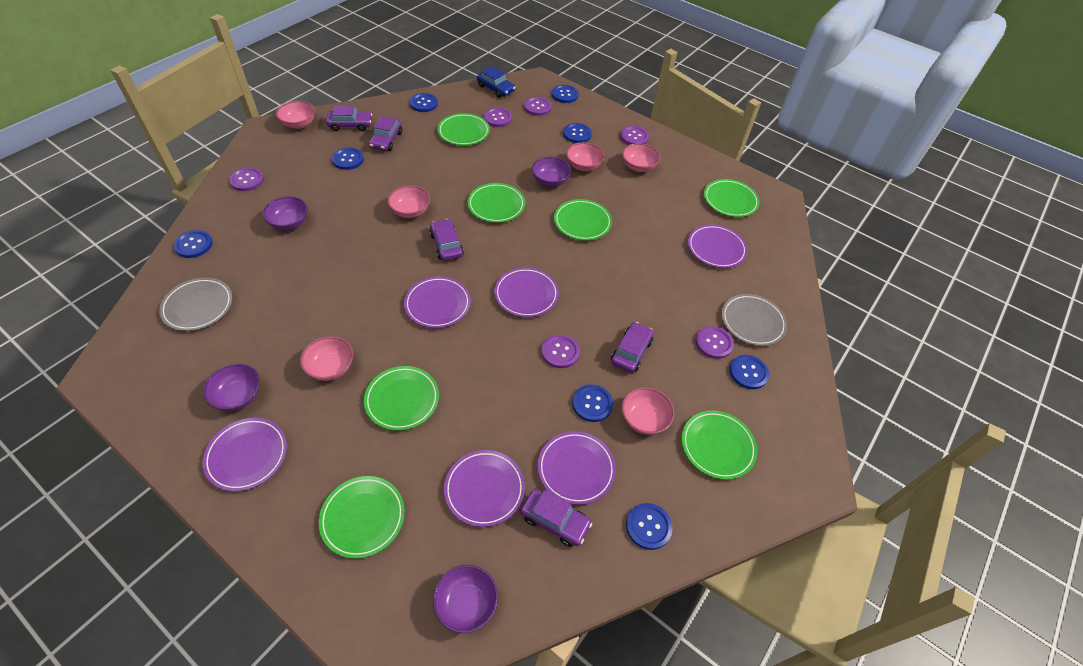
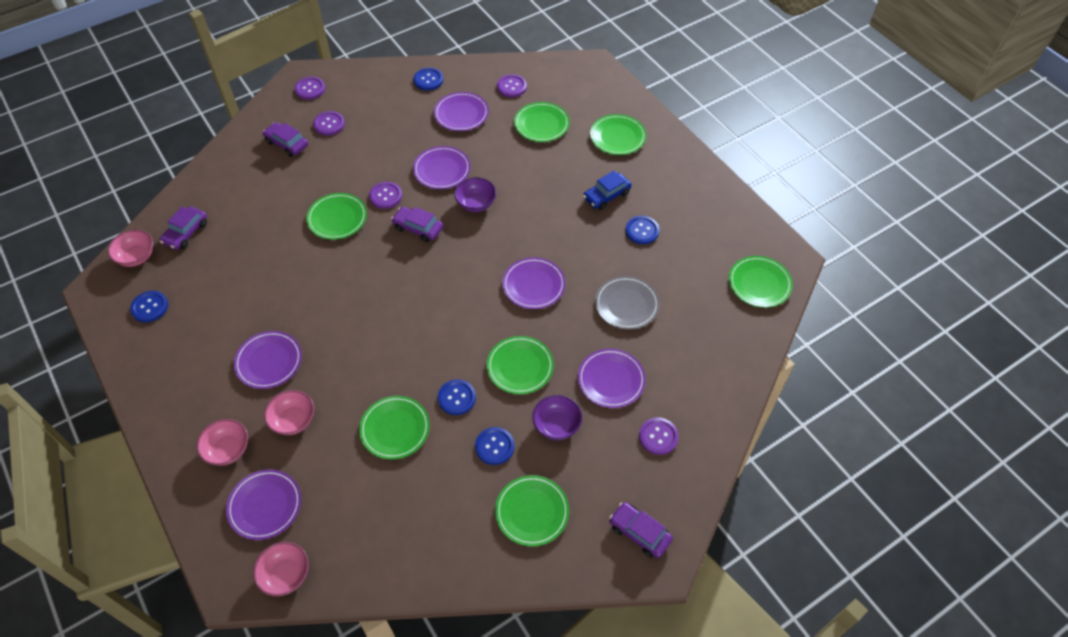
blue button: 8 -> 5
grey plate: 2 -> 1
pink bowl: 6 -> 4
purple bowl: 4 -> 2
purple button: 6 -> 5
purple car: 5 -> 4

